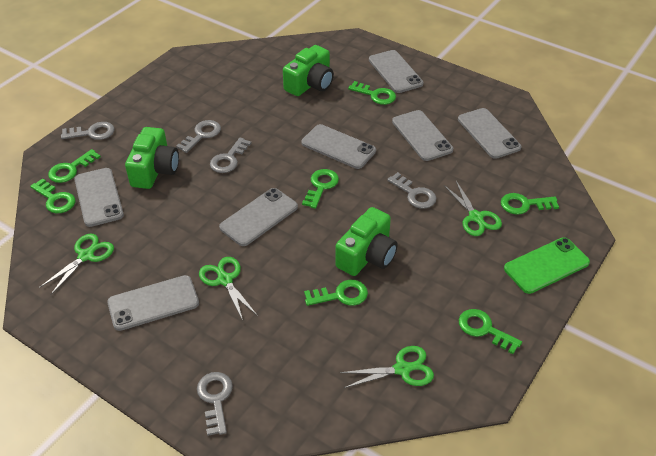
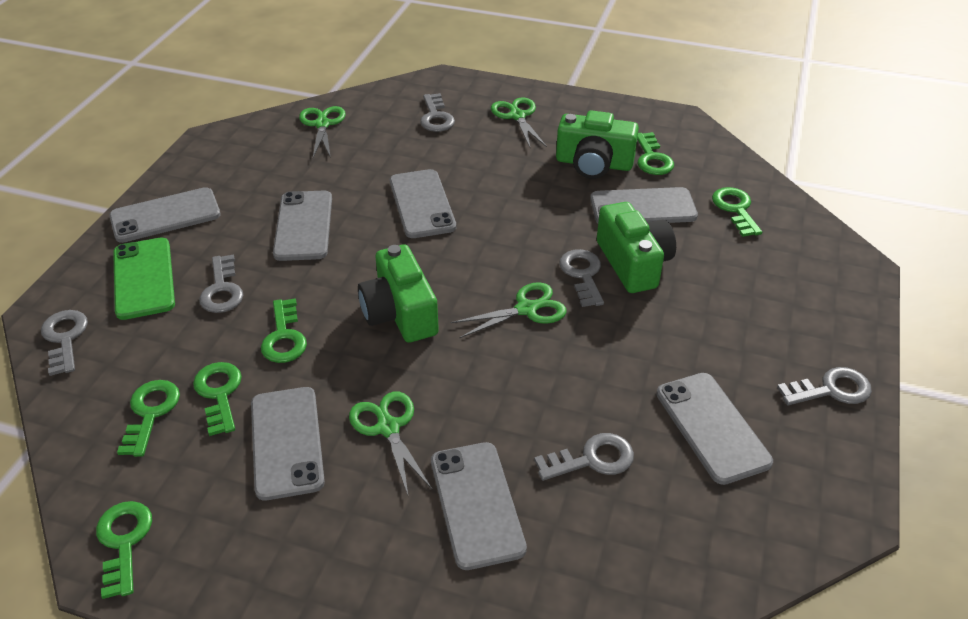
green key: 7 -> 6
grey key: 5 -> 6

